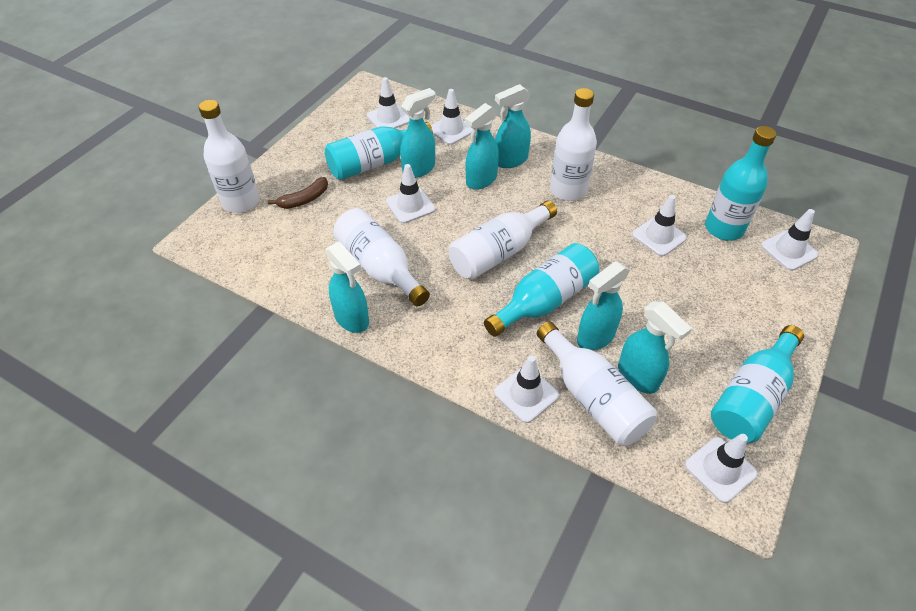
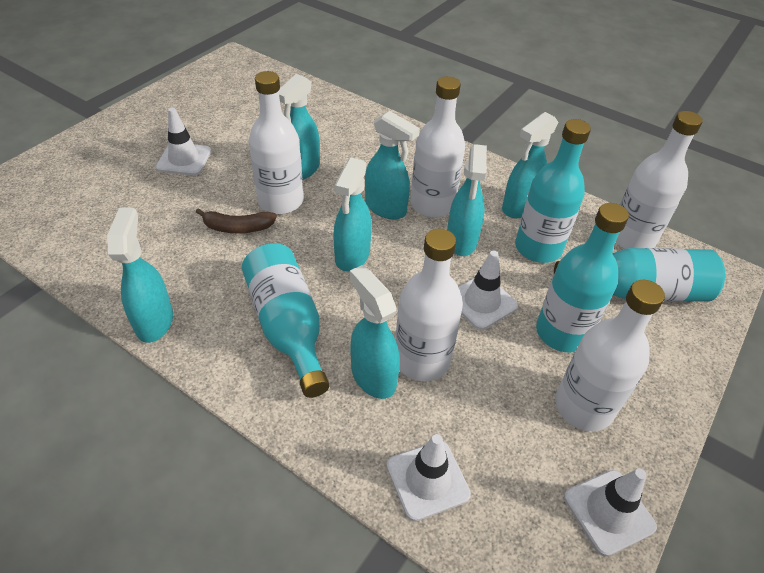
turquoise spray bottle: 6 -> 7
white traffic cone: 7 -> 4

